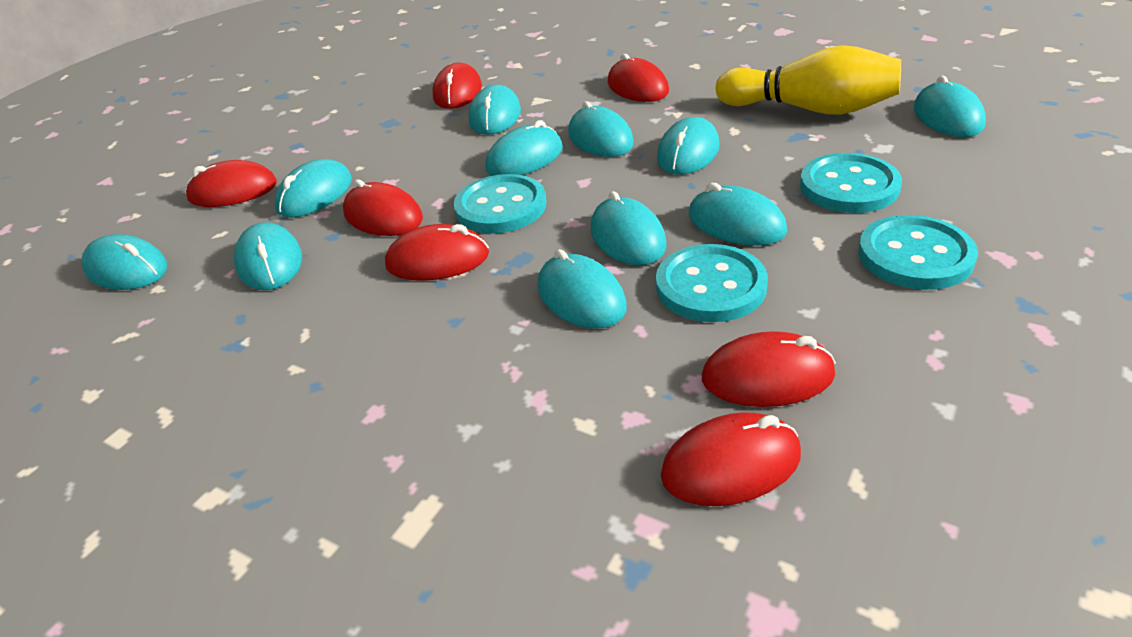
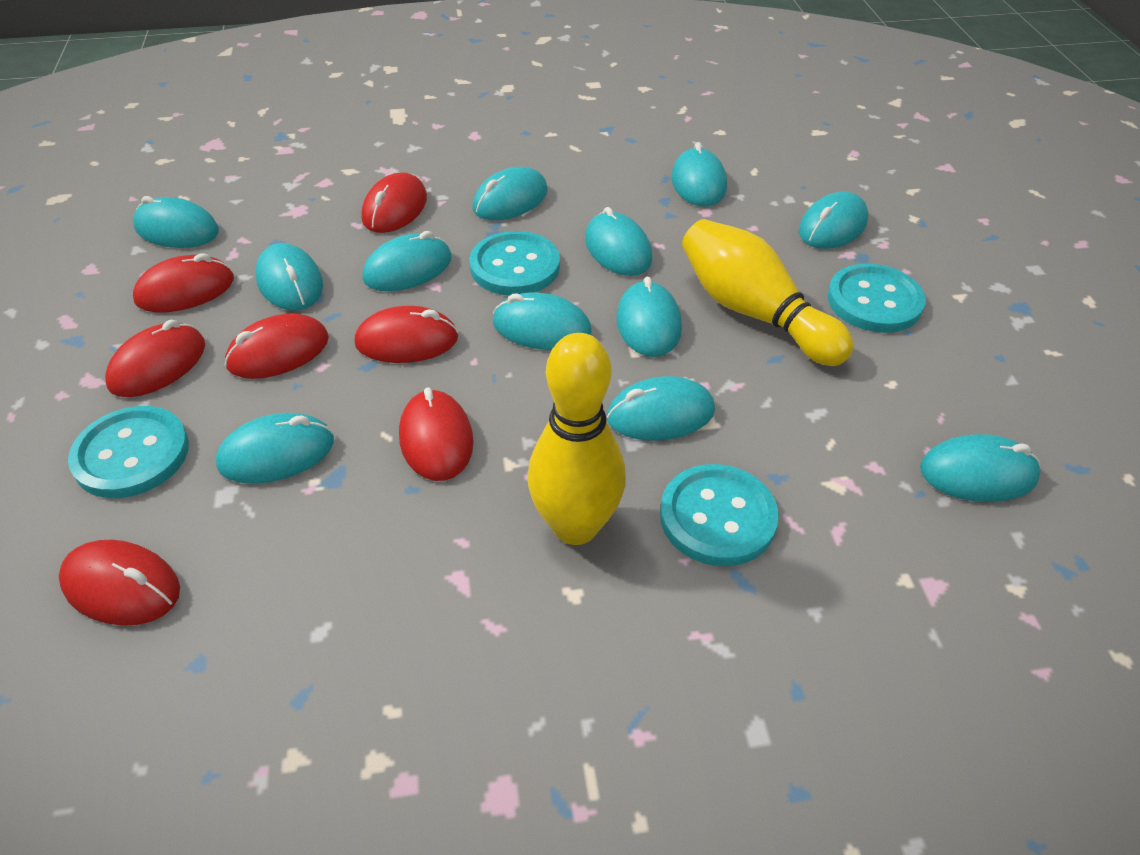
turquoise mouse: 11 -> 12
yellow bowling pin: 1 -> 2

